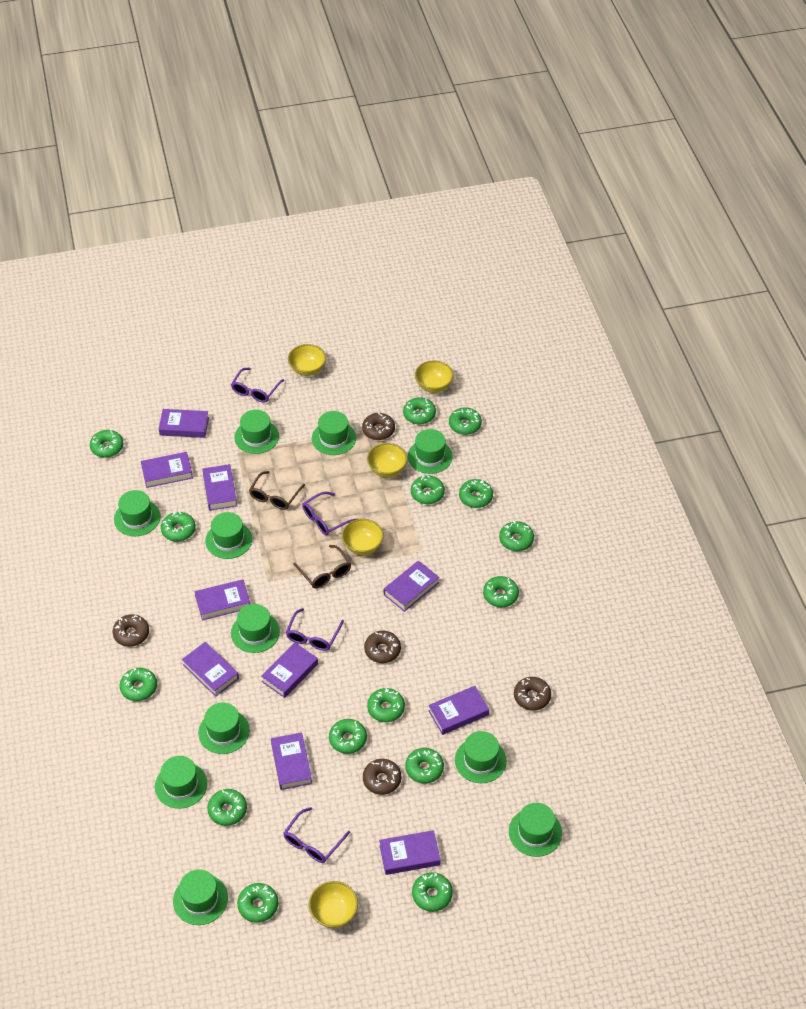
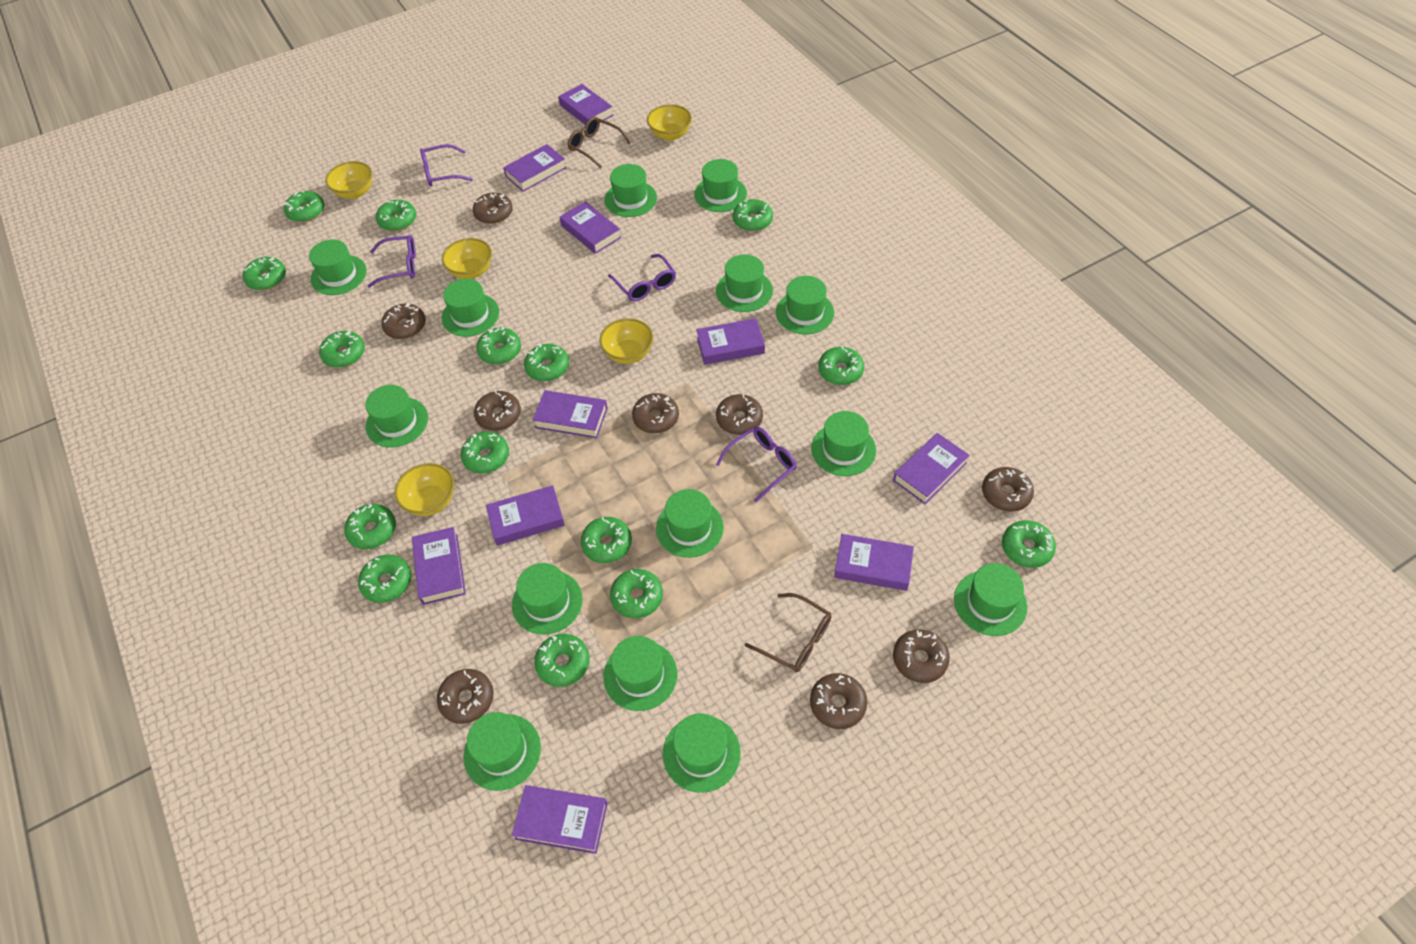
brown donut: 5 -> 9
green hat: 11 -> 14

